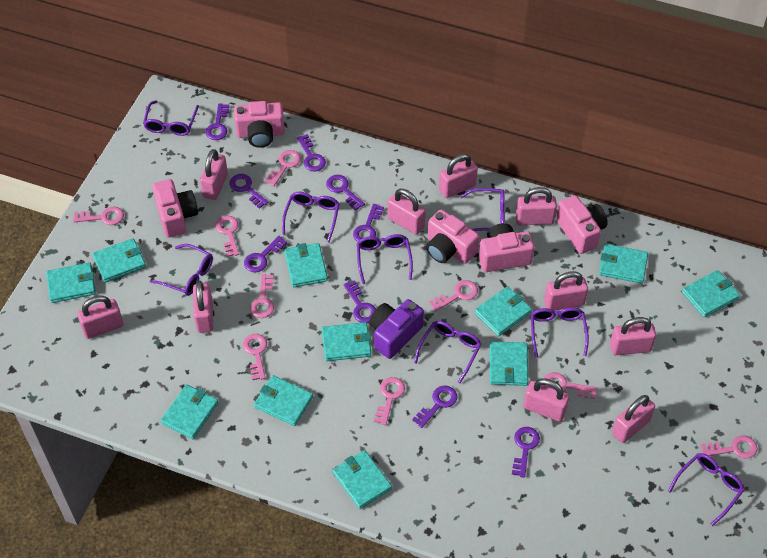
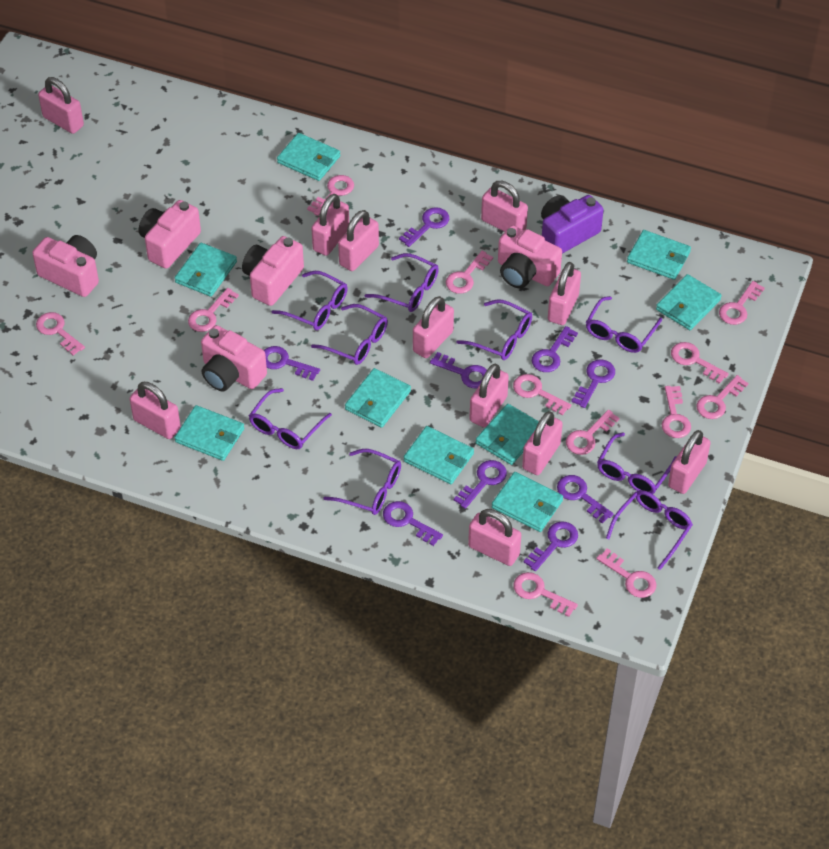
pink key: 9 -> 12
pink padlock: 10 -> 11
purple glasses: 8 -> 9
turquoise wallet: 11 -> 9

